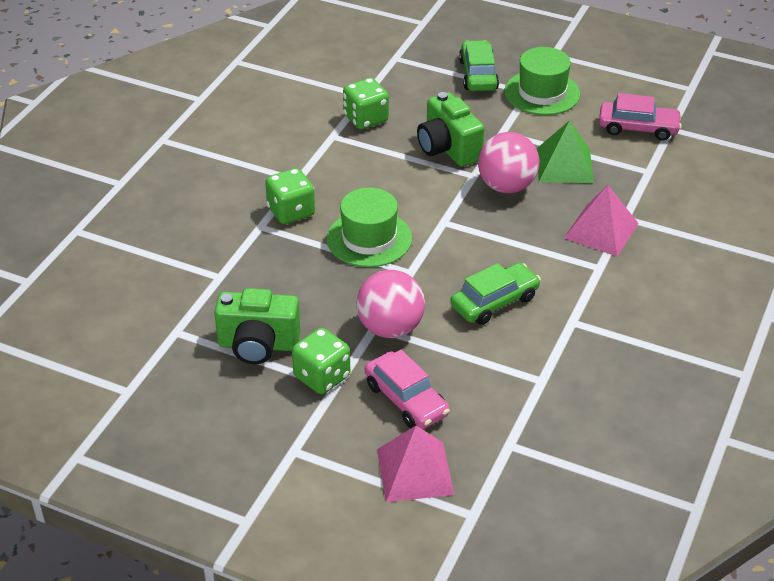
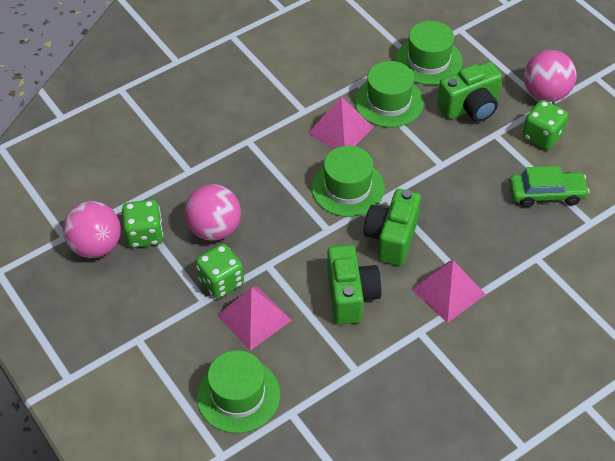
green camera: 2 -> 3
green car: 2 -> 1
green hat: 2 -> 4
green pyramid: 1 -> 0
pink ball: 2 -> 3
pink car: 2 -> 0
pink pyramid: 2 -> 3

